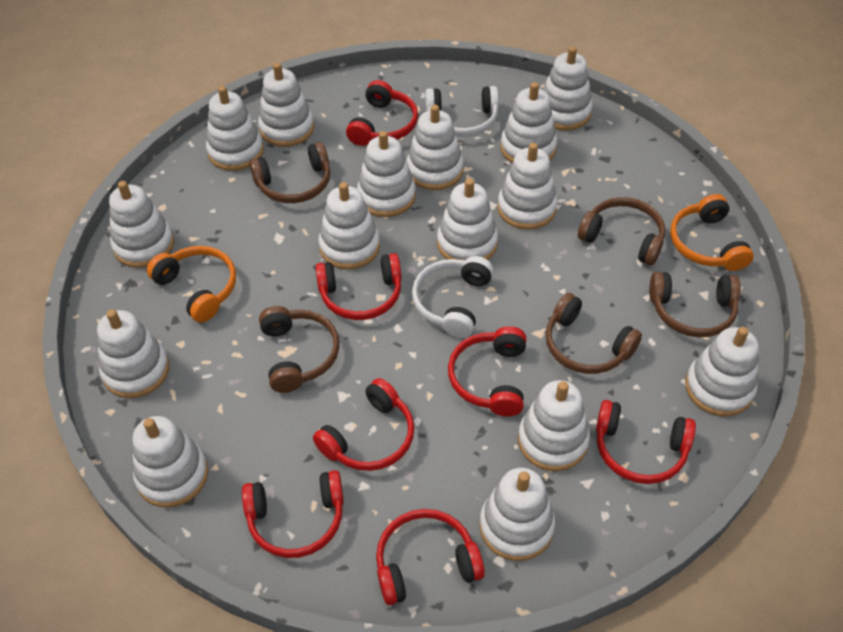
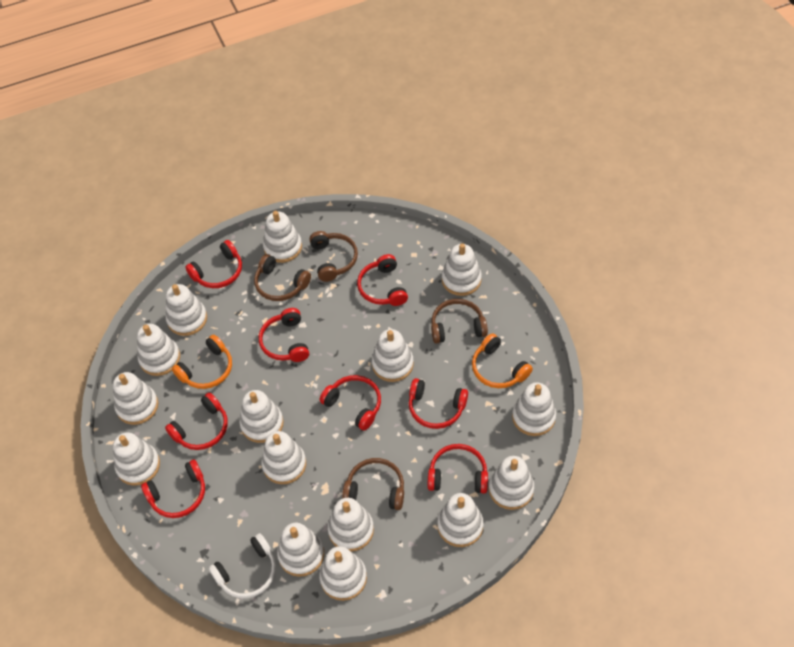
brown headphones: 5 -> 4
red headphones: 7 -> 8
white headphones: 2 -> 1

